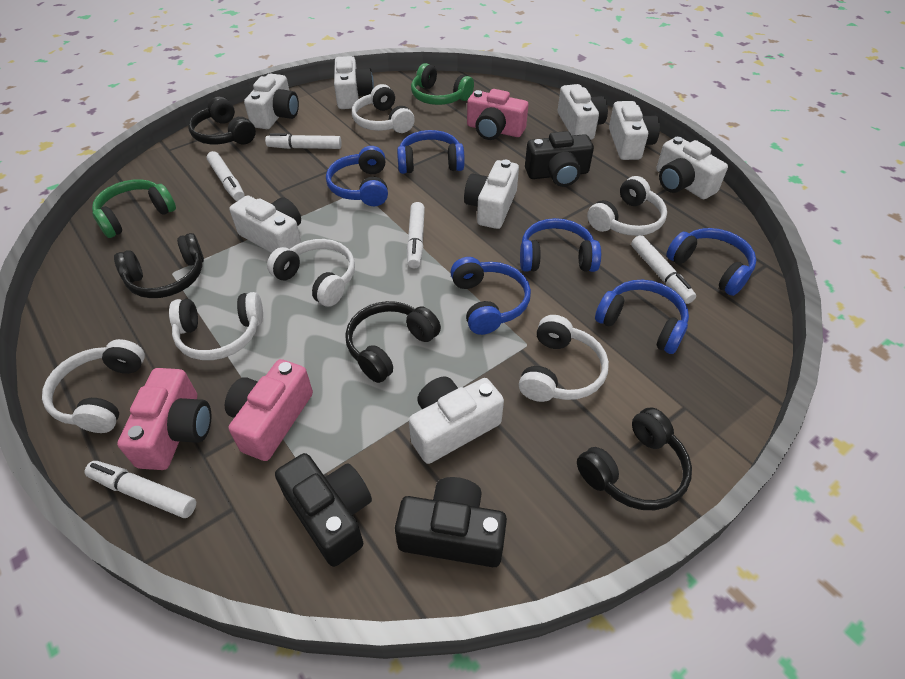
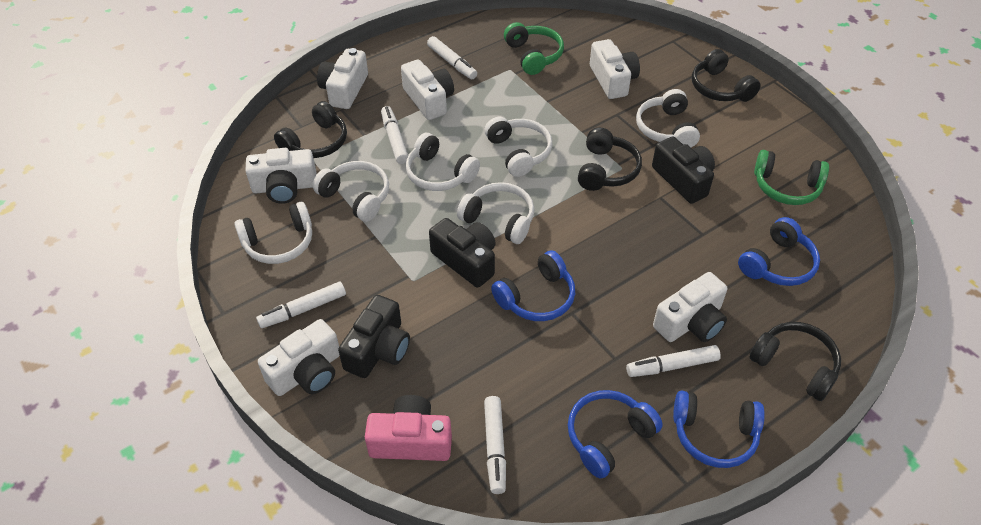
blue headphones: 6 -> 4
pink camera: 3 -> 1
white camera: 8 -> 6

